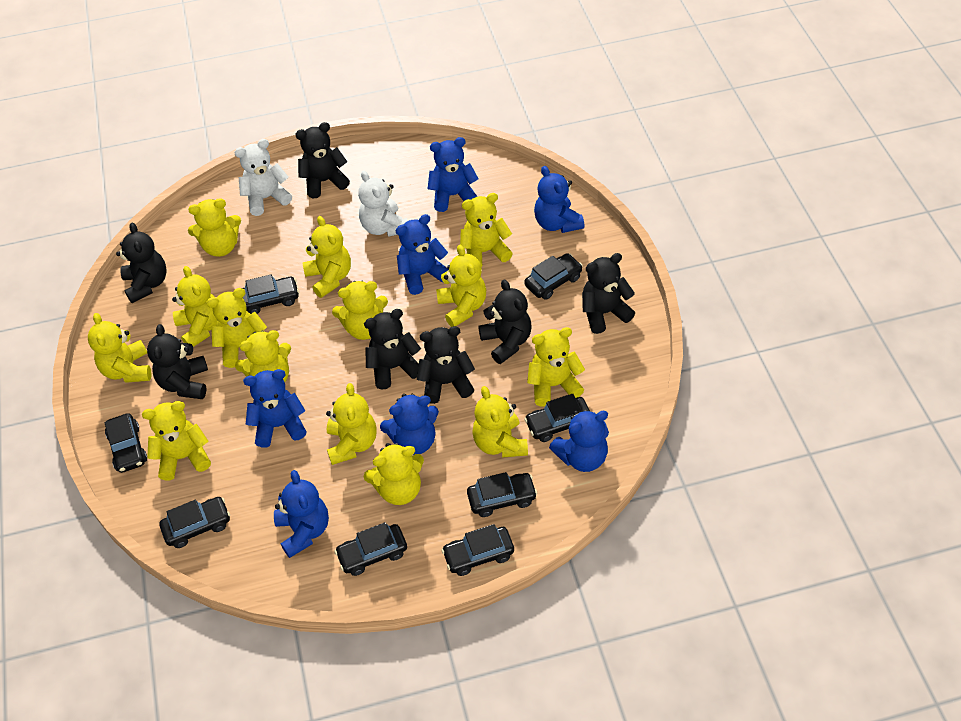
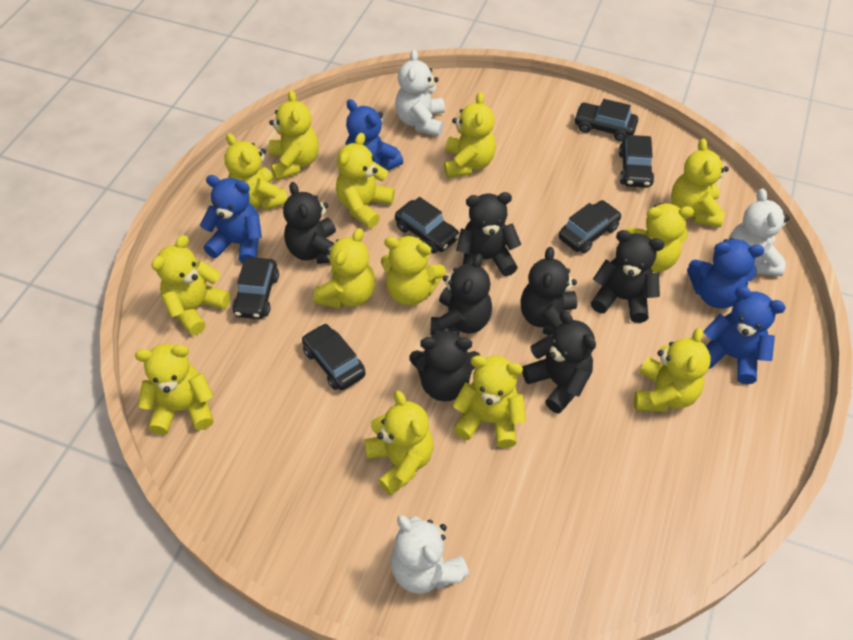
black car: 8 -> 6
blue teddy bear: 7 -> 4
white teddy bear: 2 -> 3
yellow teddy bear: 14 -> 13

